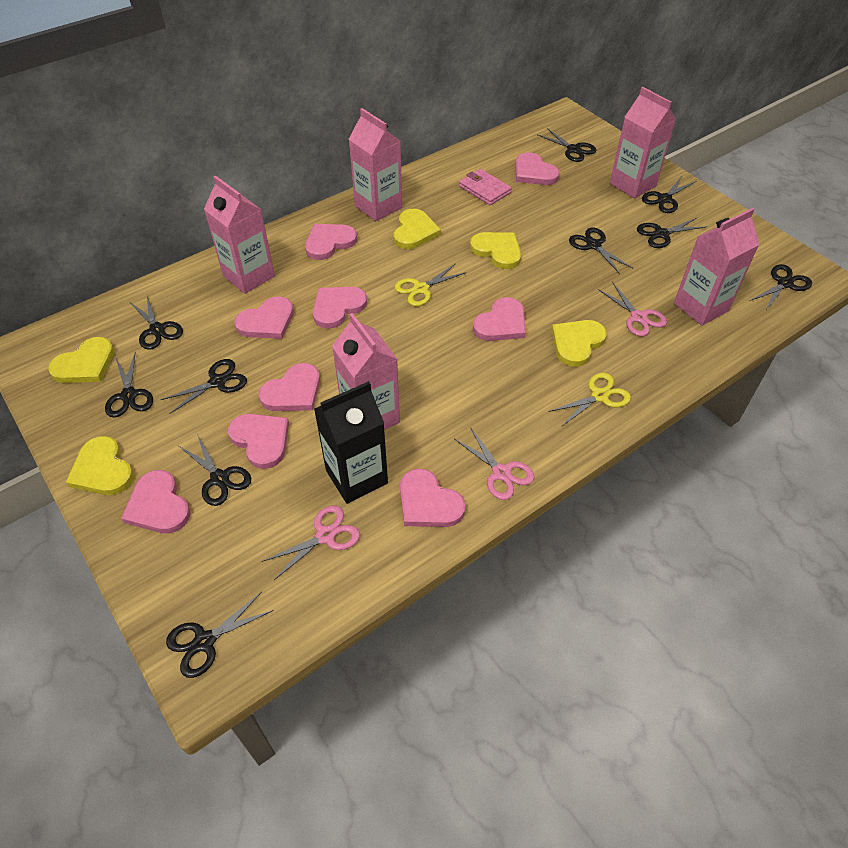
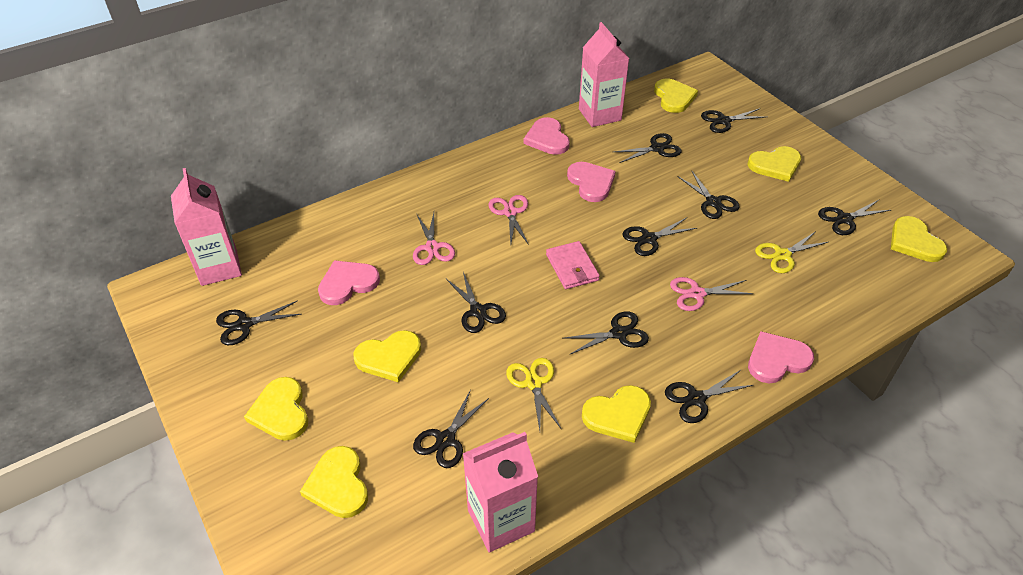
black carton: 1 -> 0
pink carton: 5 -> 3
pink heart: 9 -> 4
yellow heart: 5 -> 7

